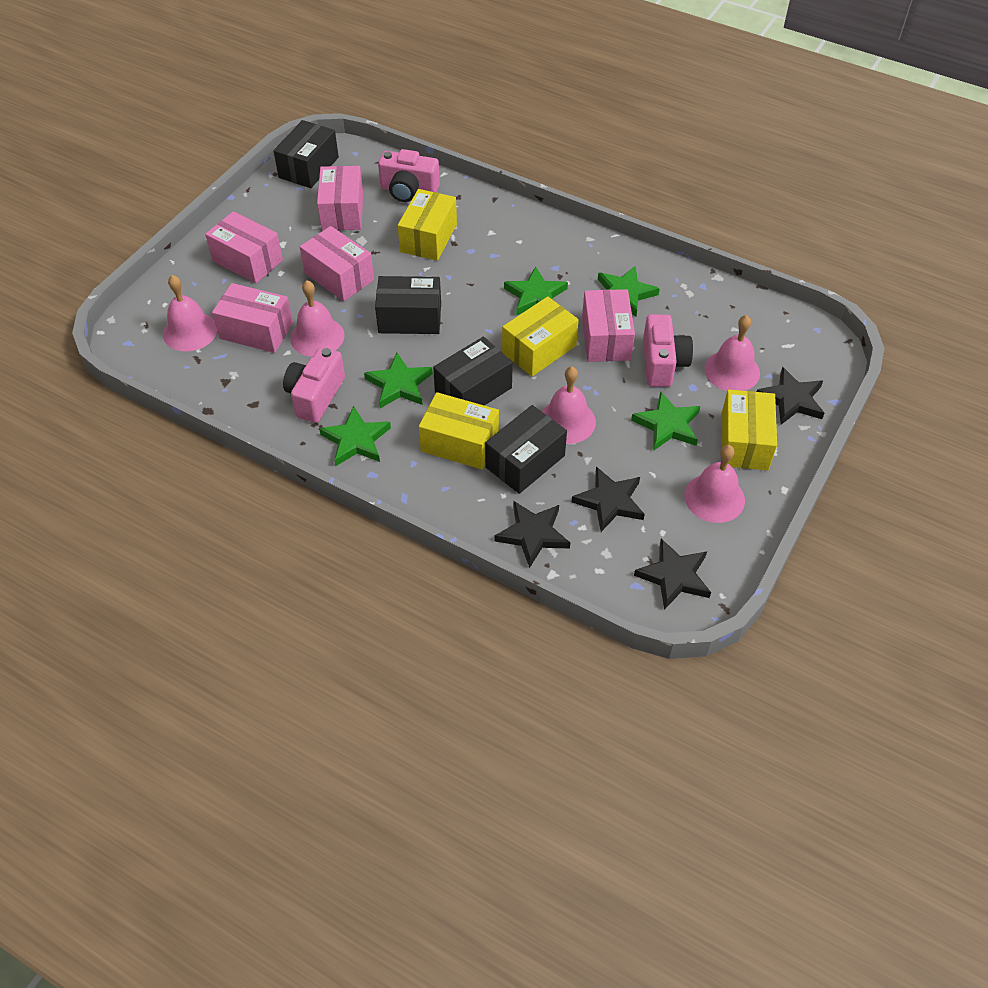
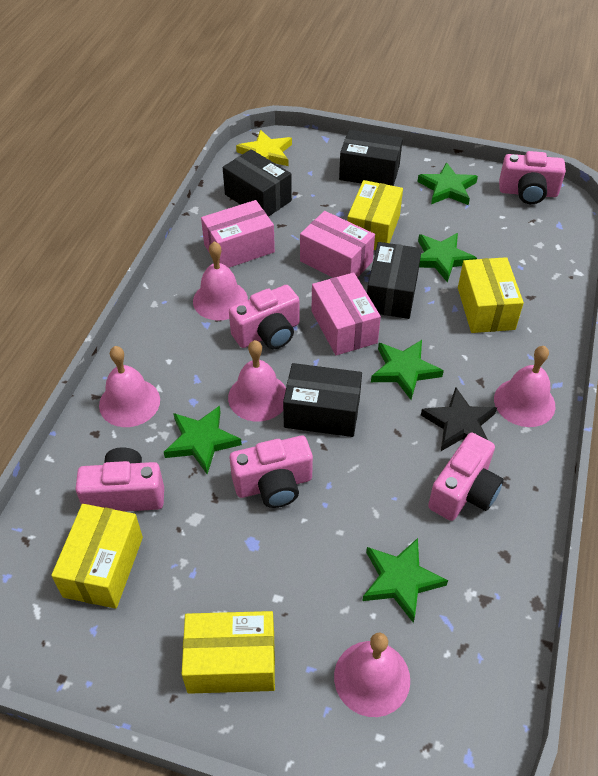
black star: 4 -> 1
pink box: 5 -> 3
pink camera: 3 -> 5
yellow star: 0 -> 1

